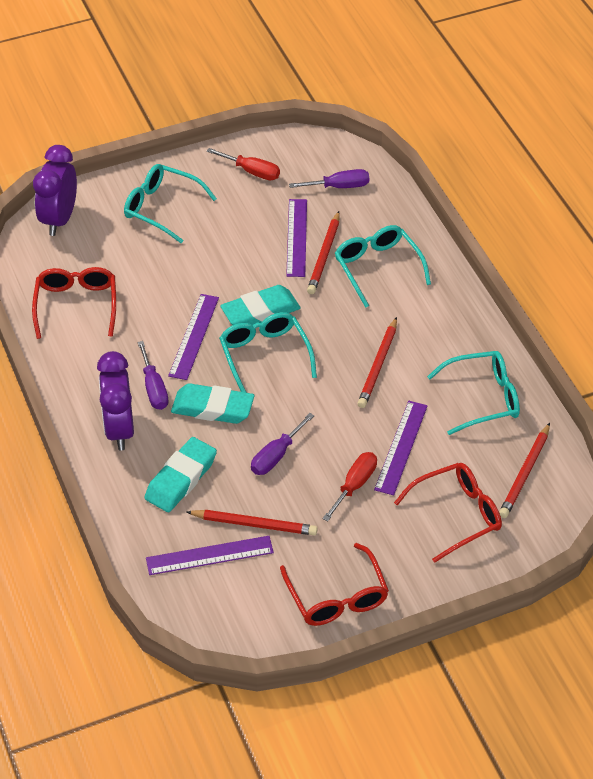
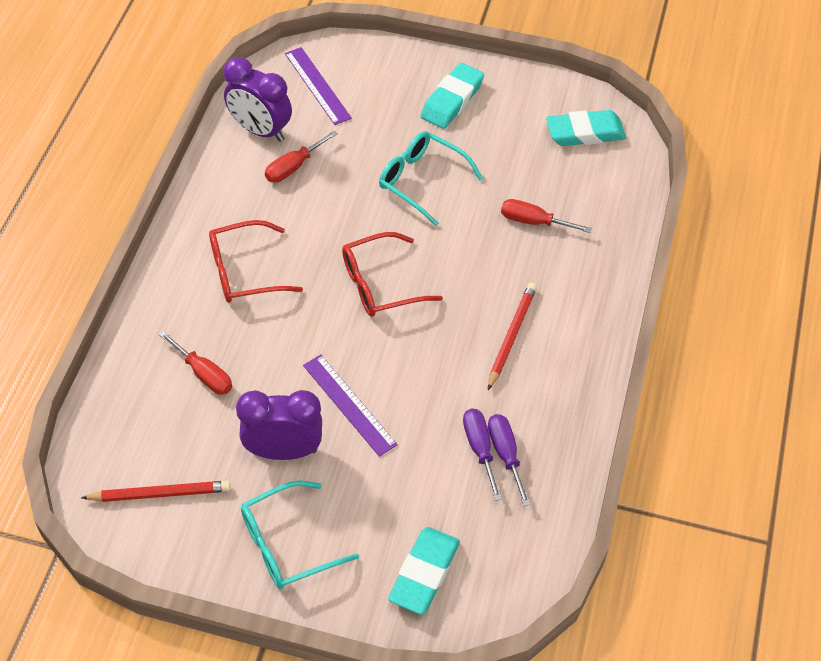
purple ruler: 4 -> 2
purple screwdriver: 3 -> 2
red glasses: 3 -> 2
red pencil: 4 -> 2
red screwdriver: 2 -> 3
turquoise glasses: 4 -> 2

